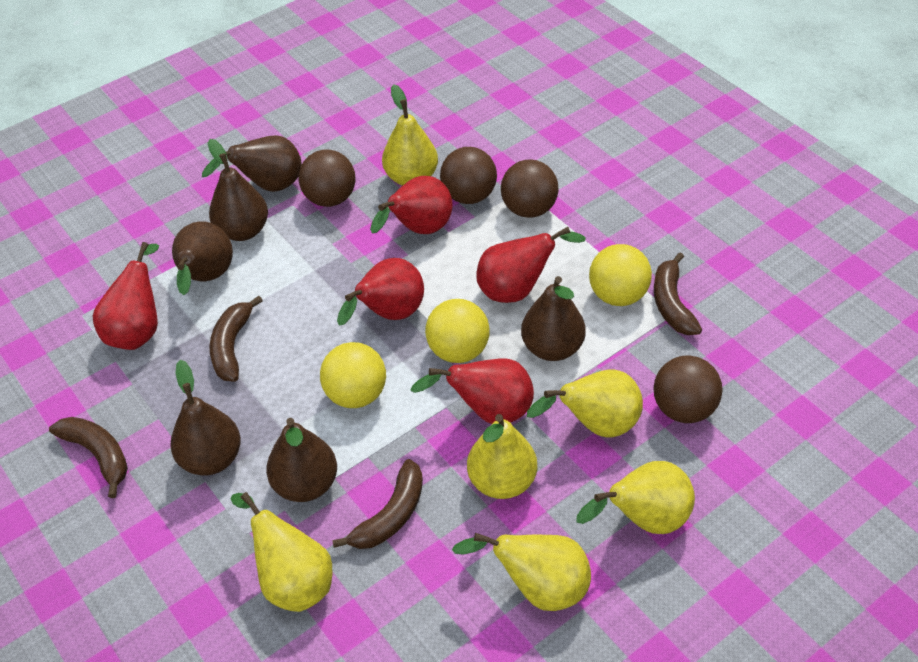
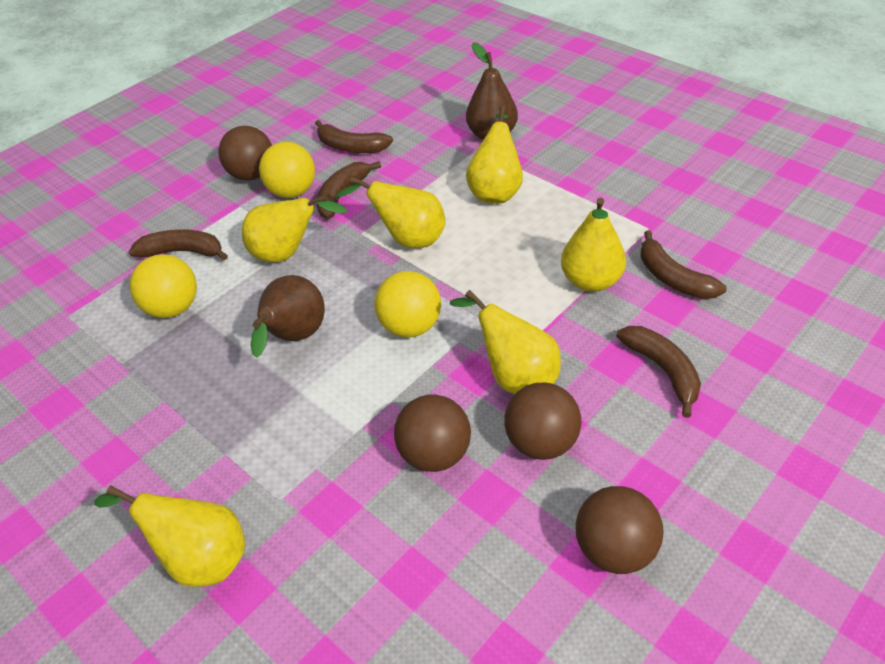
brown banana: 4 -> 5
brown pear: 6 -> 2
red pear: 5 -> 0

